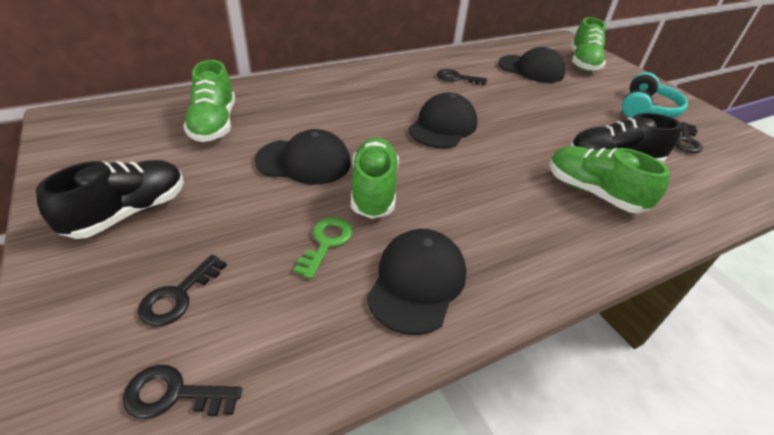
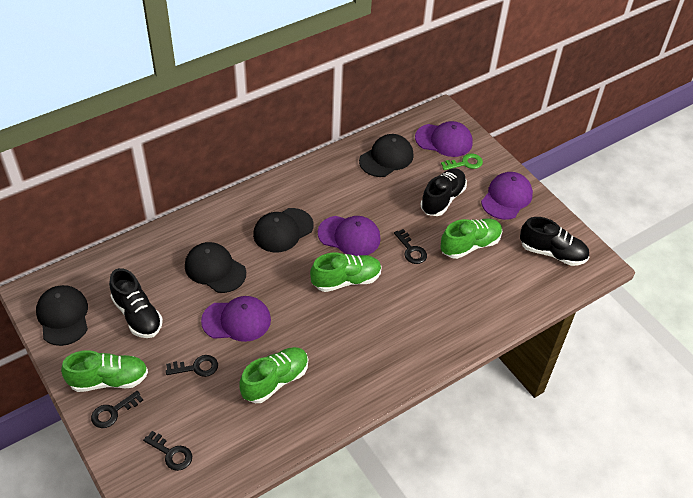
black shoe: 2 -> 3
purple cap: 0 -> 4
turquoise headphones: 1 -> 0

